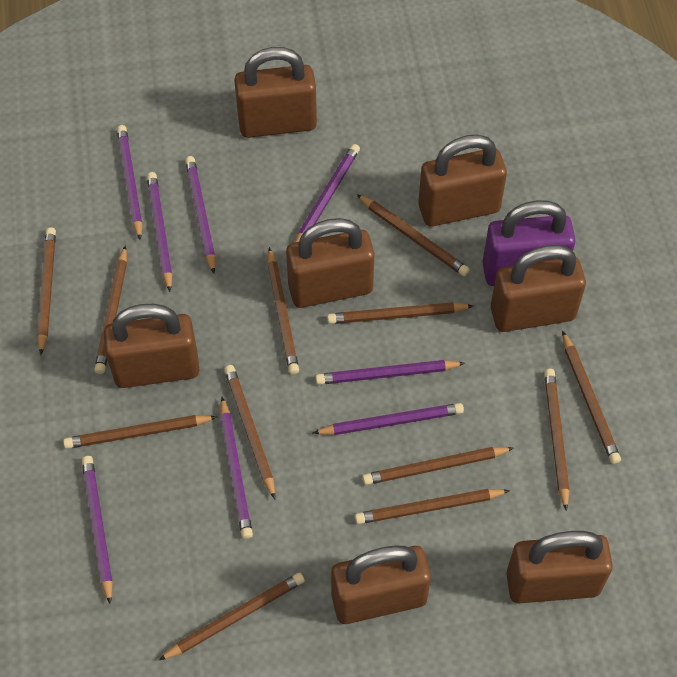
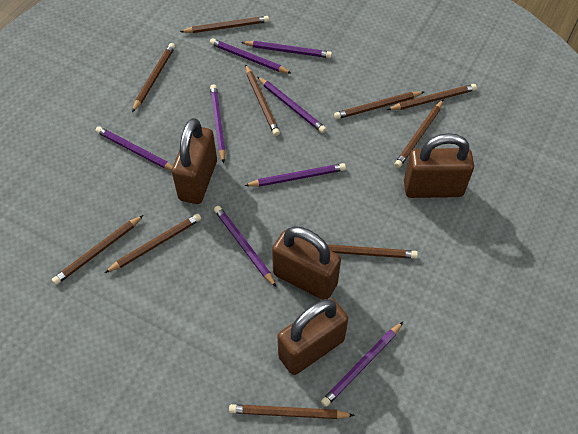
brown padlock: 7 -> 4
brown pencil: 12 -> 10
purple padlock: 1 -> 0

